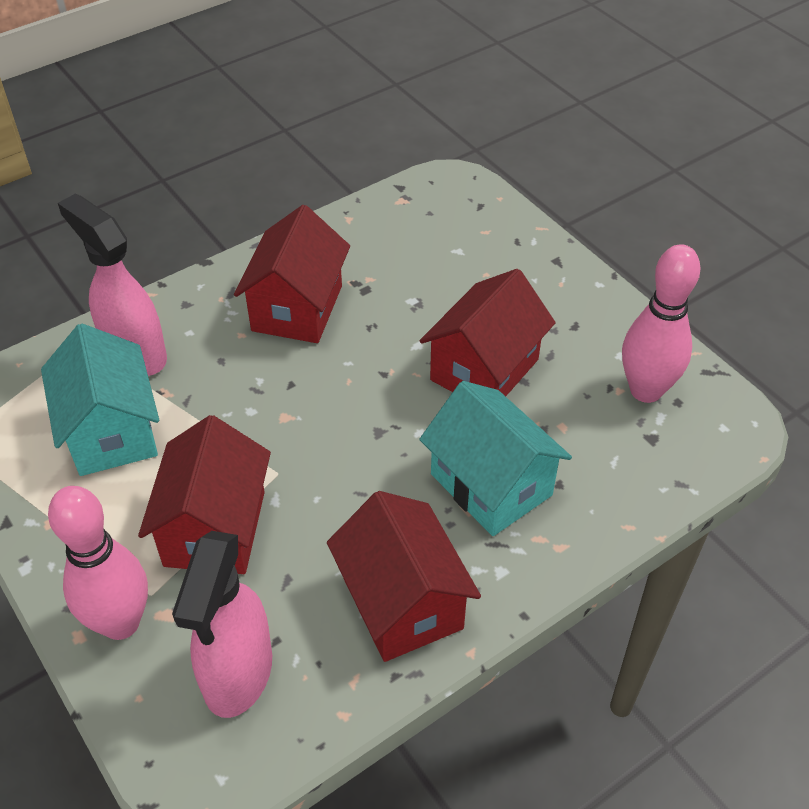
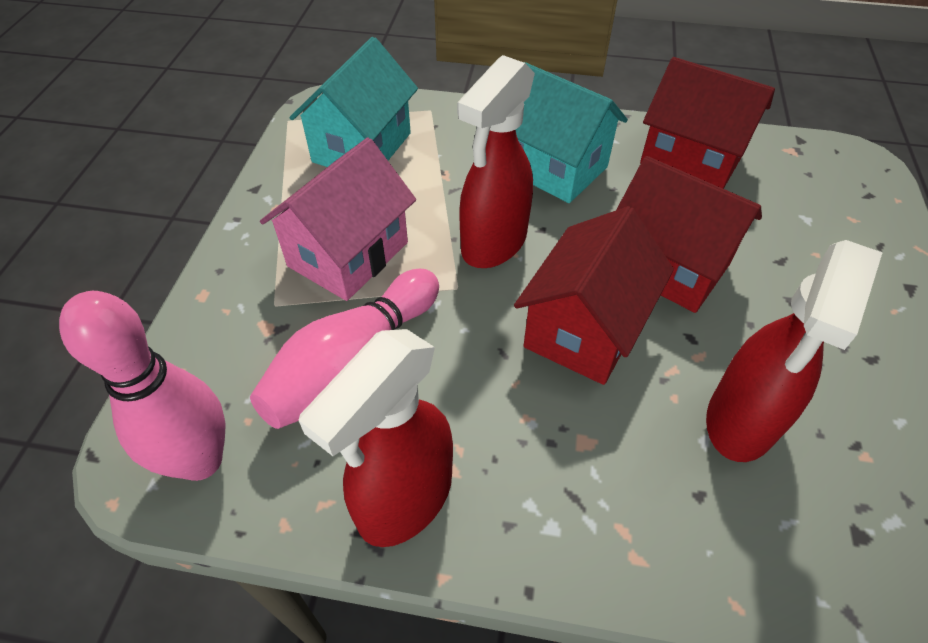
pink house: 0 -> 1
pink spray bottle: 2 -> 0
red house: 4 -> 3
red spray bottle: 0 -> 3

